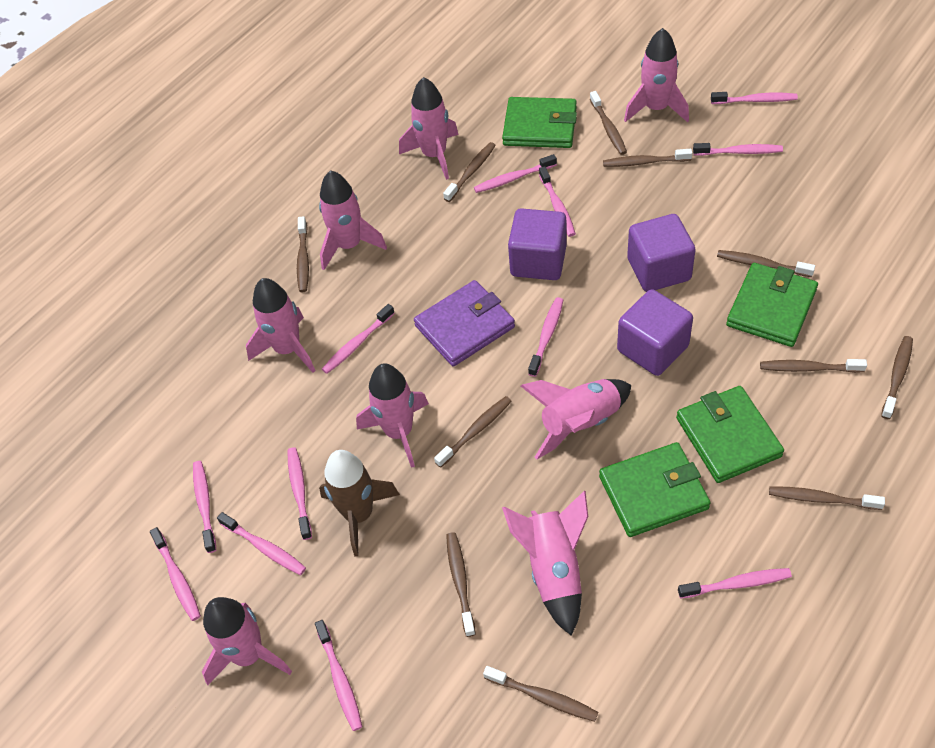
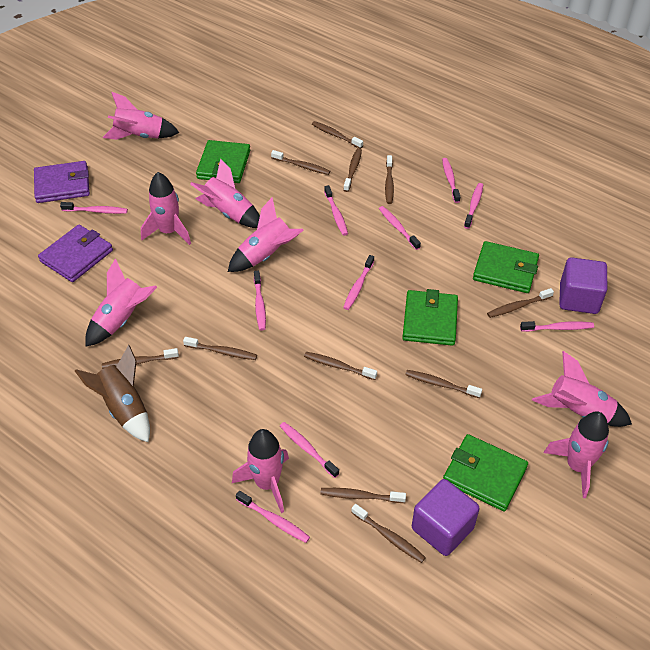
pink toothbrush: 12 -> 10
purple cube: 3 -> 2
purple wallet: 1 -> 2

